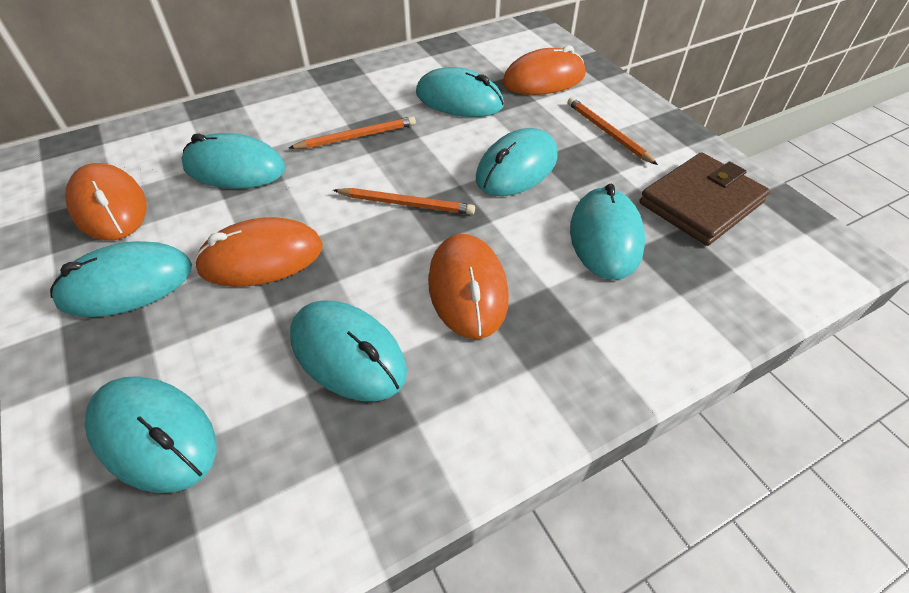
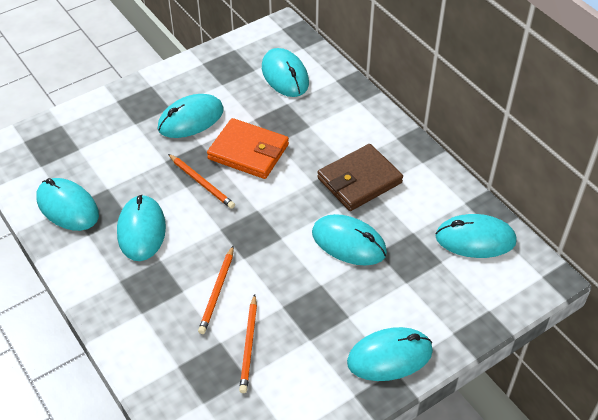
orange mouse: 4 -> 0
orange wallet: 0 -> 1

